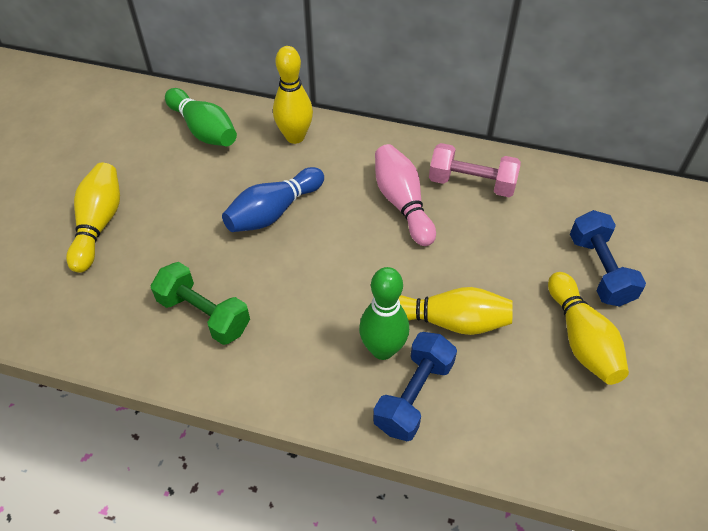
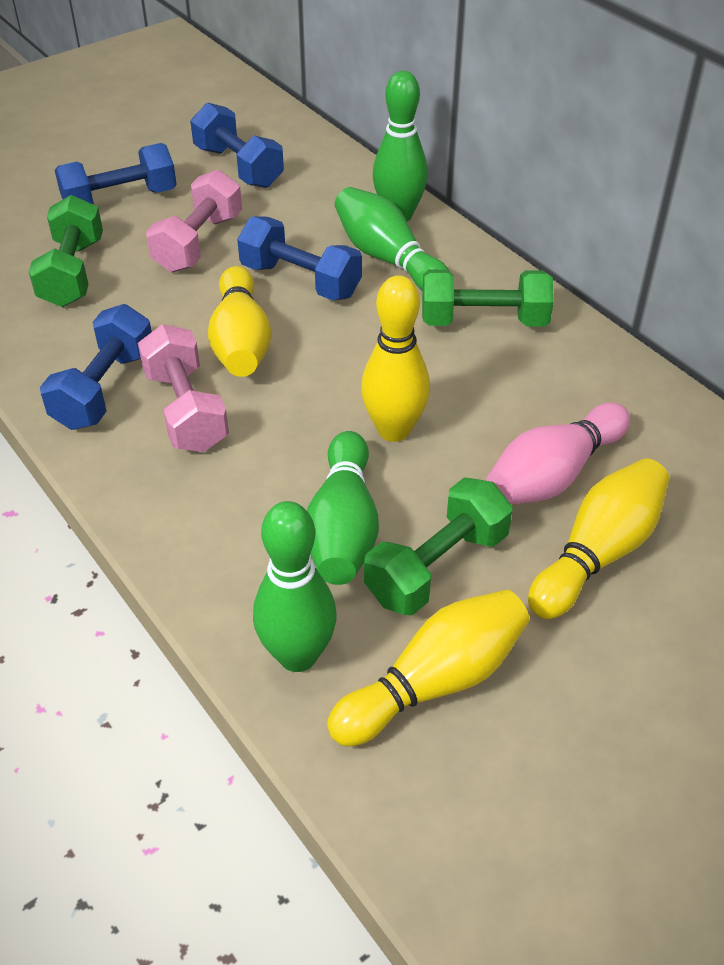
blue bowling pin: 1 -> 0
blue dumbbell: 2 -> 4
green bowling pin: 2 -> 4
green dumbbell: 1 -> 3
pink dumbbell: 1 -> 2

